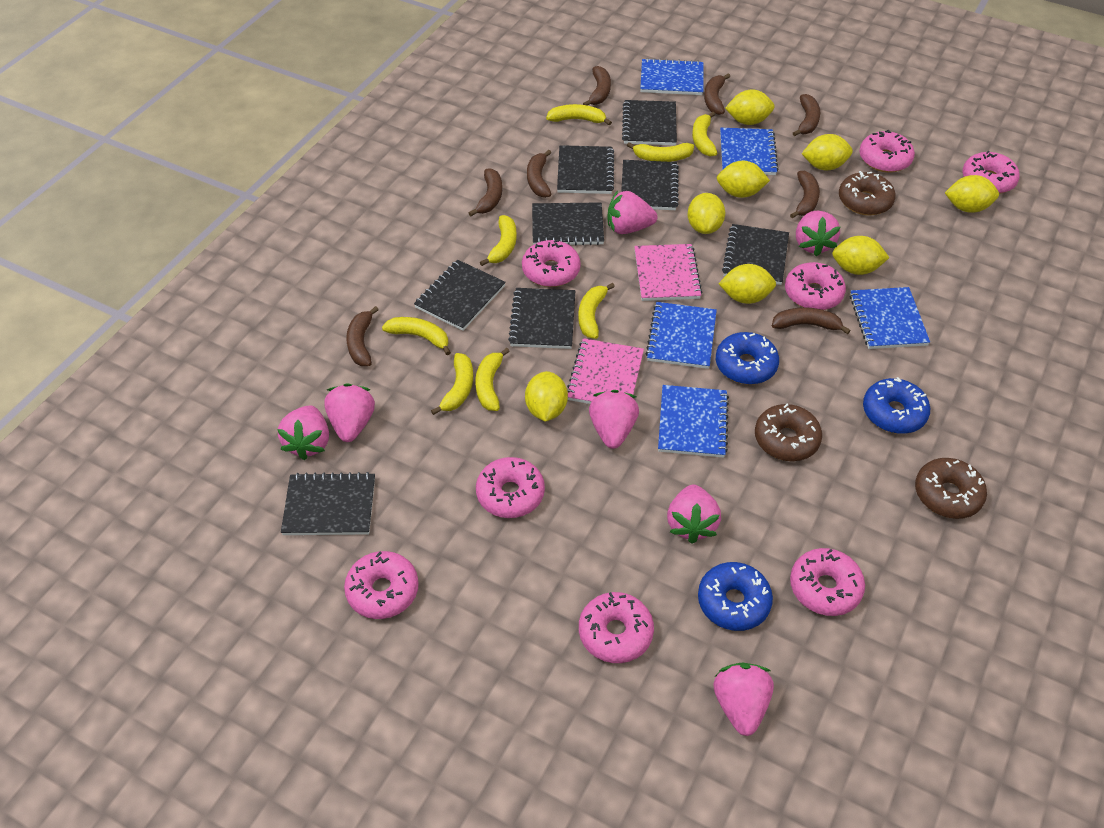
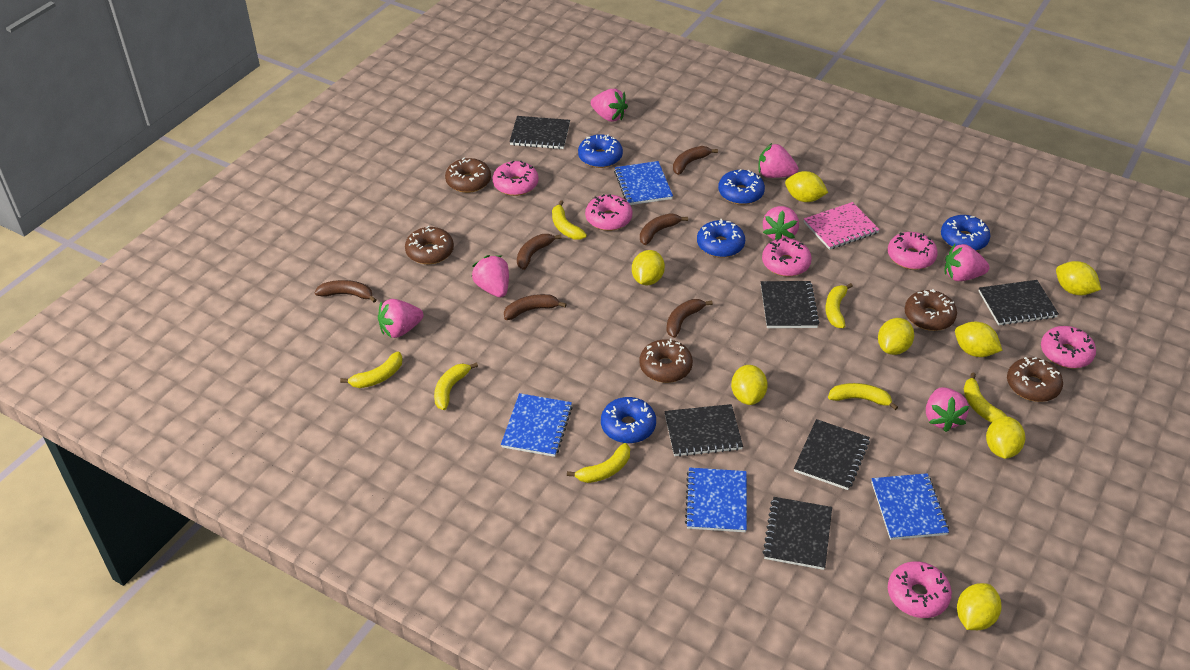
black notebook: 8 -> 6
blue donut: 3 -> 5
blue notebook: 5 -> 4
brown banana: 8 -> 6
brown donut: 3 -> 5
pink donut: 8 -> 6
pink notebook: 2 -> 1
yellow banana: 8 -> 7

